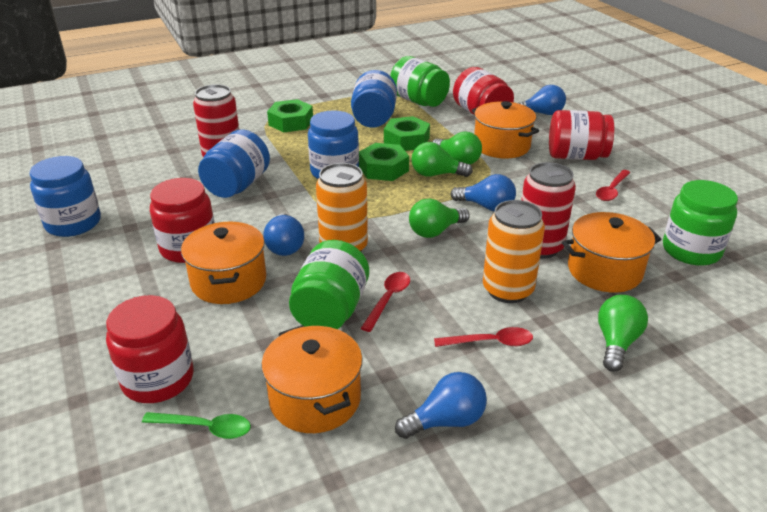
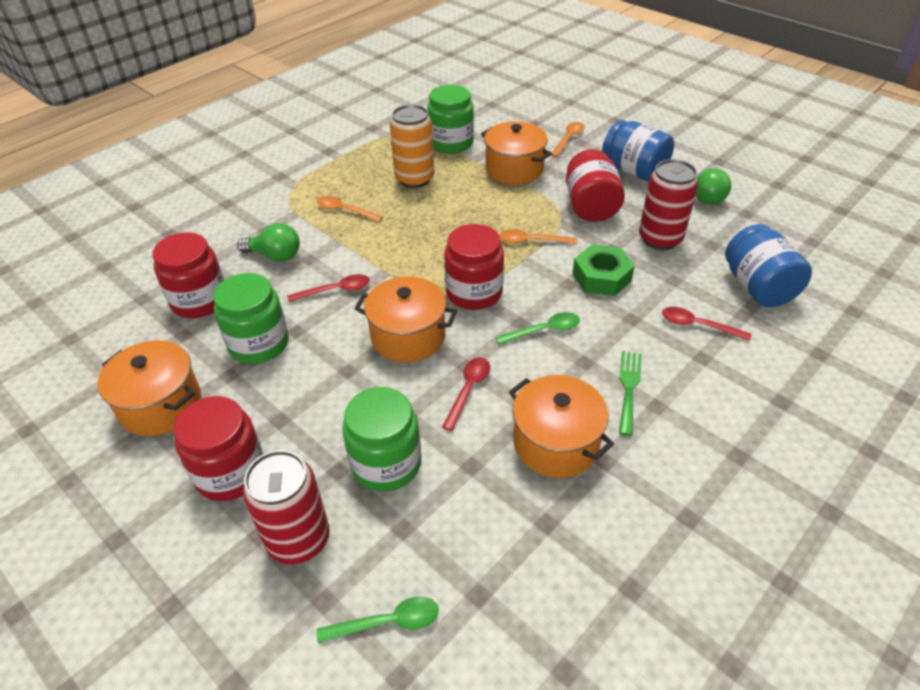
blue jar: 4 -> 2
blue light bulb: 4 -> 0
green fork: 0 -> 1
green light bulb: 4 -> 2
green nut: 3 -> 1
green spoon: 1 -> 2
orange can: 2 -> 1
orange spoon: 0 -> 3

